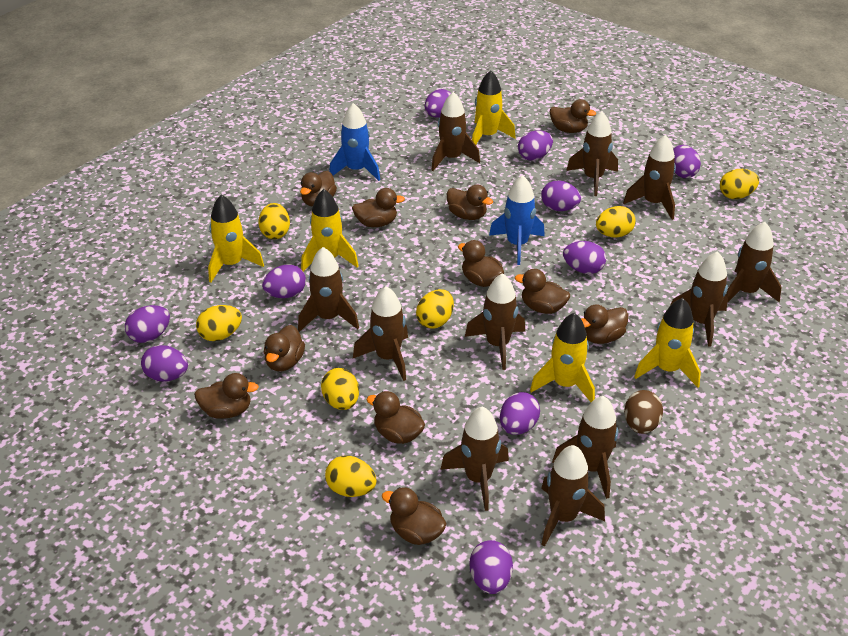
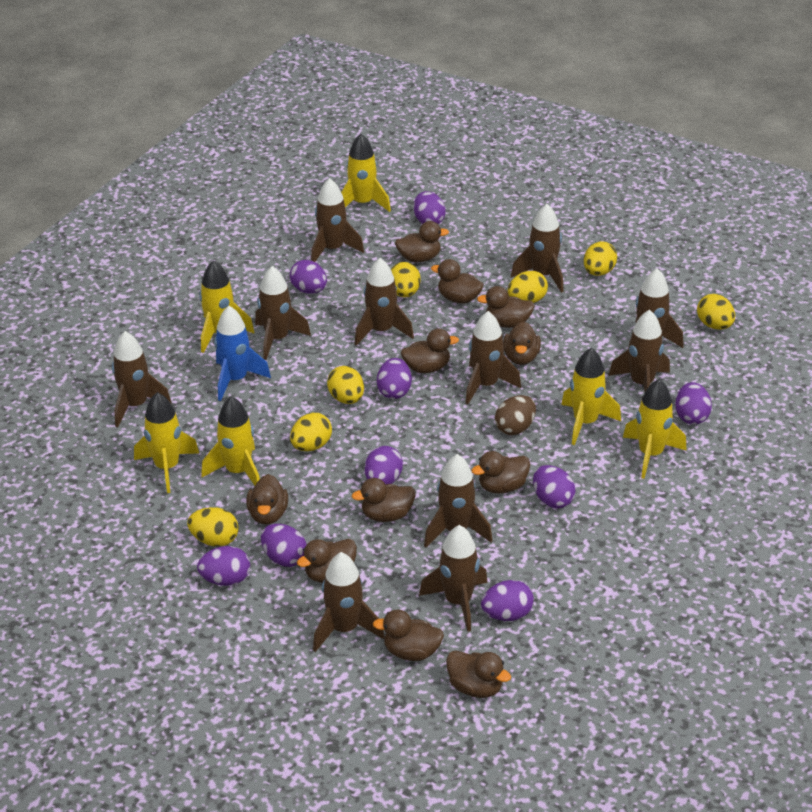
blue rocket: 2 -> 1
purple egg: 10 -> 9
yellow rocket: 5 -> 6

